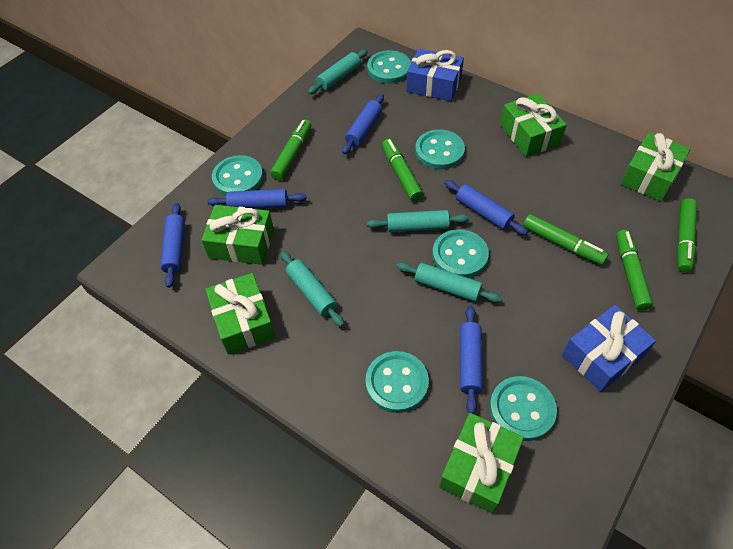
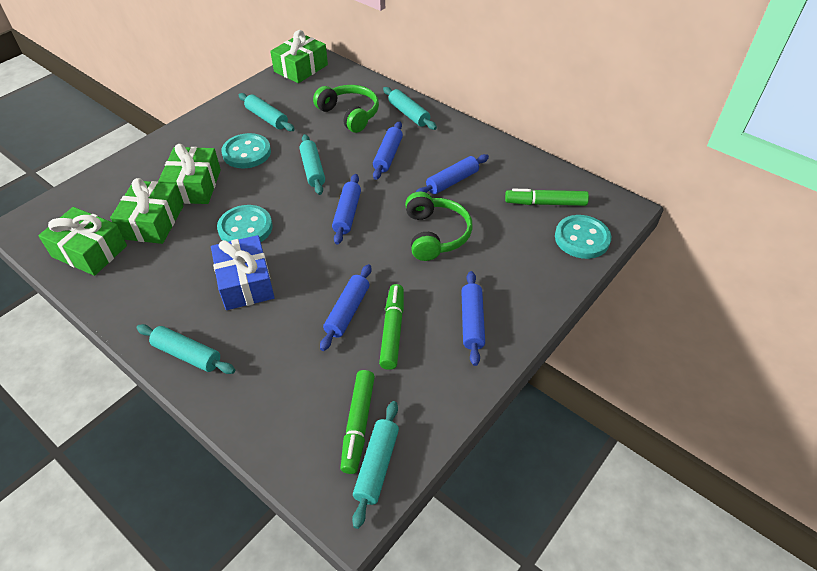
blue gift: 2 -> 1
green gift: 5 -> 4
green headphones: 0 -> 2
green marker: 5 -> 3
turquoise button: 6 -> 3
turquoise rolling pin: 4 -> 5

